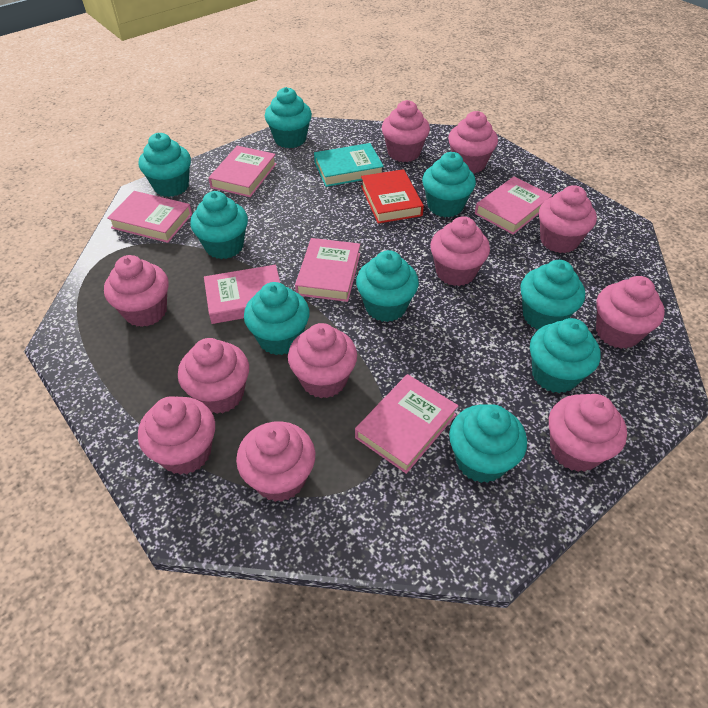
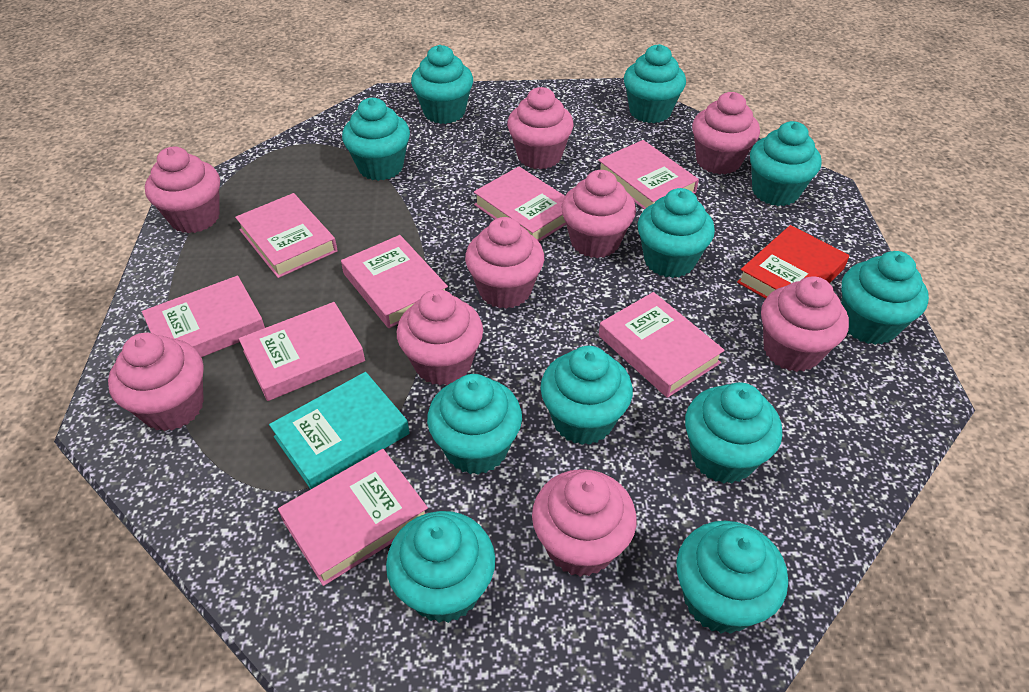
pink book: 6 -> 8
pink cupcake: 11 -> 9
turquoise cupcake: 9 -> 11

